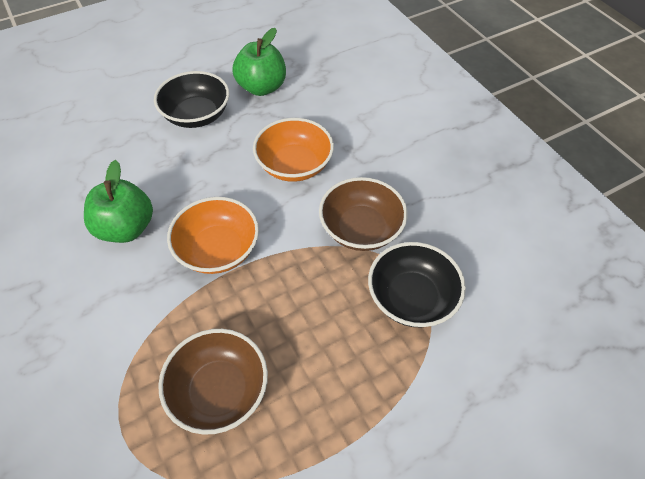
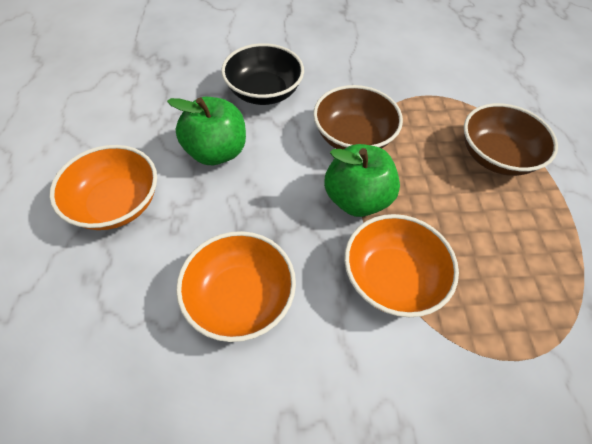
black bowl: 2 -> 1
orange bowl: 2 -> 3

